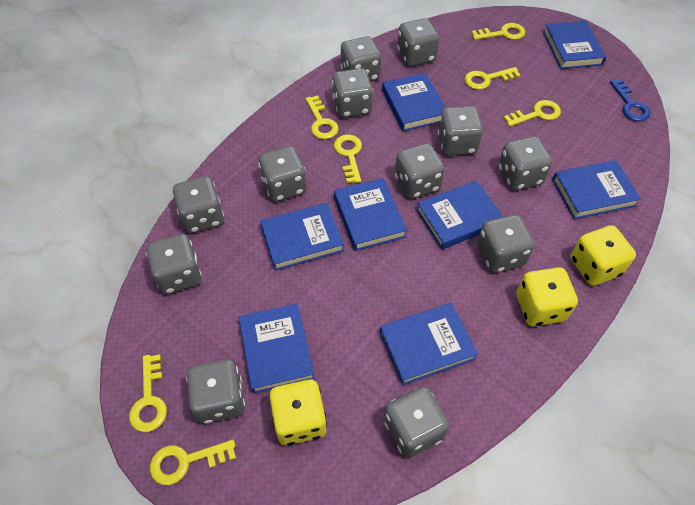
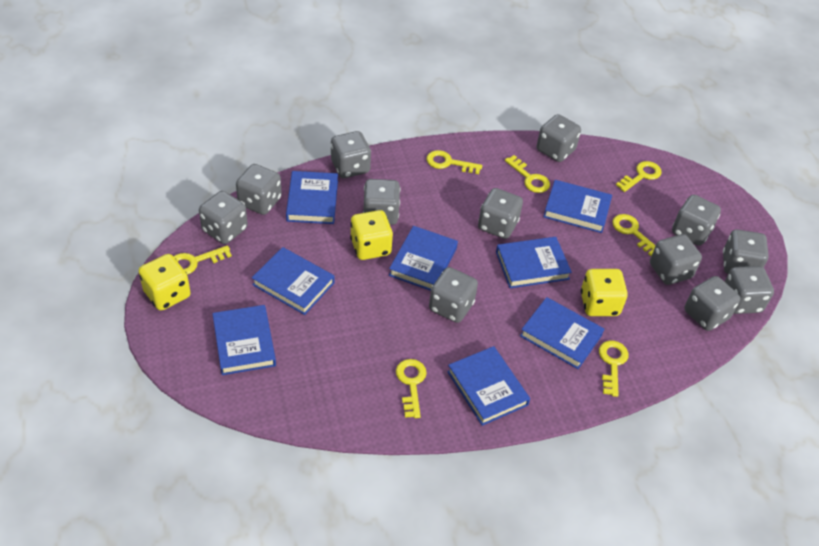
blue key: 1 -> 0

